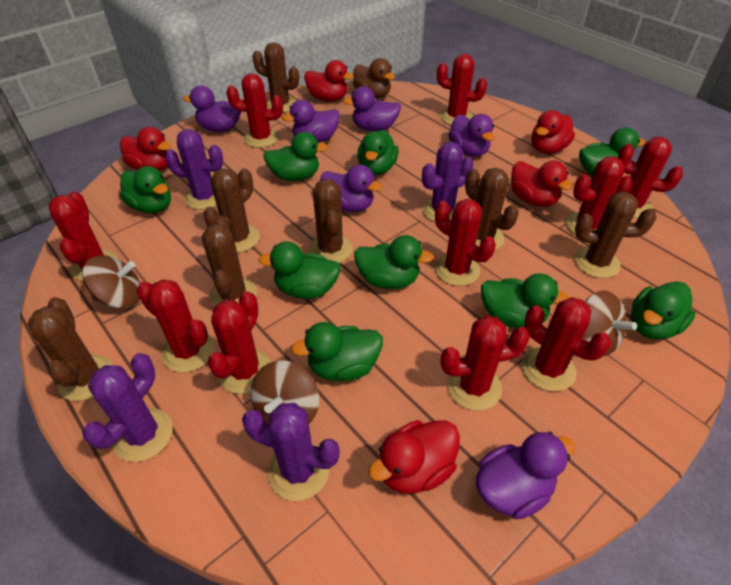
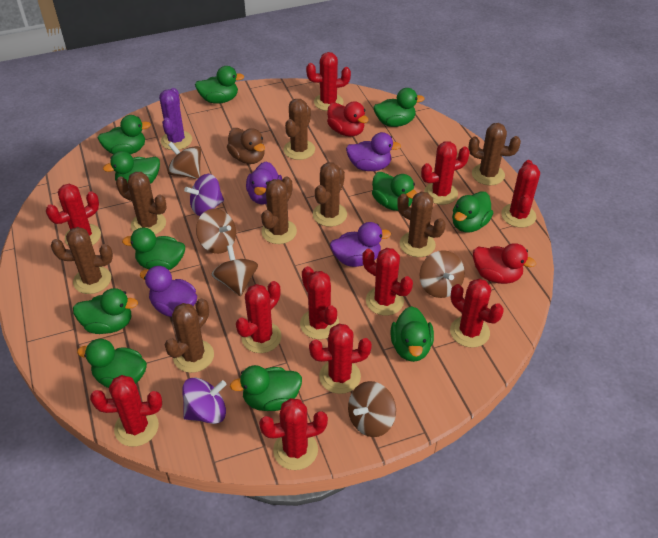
brown cactus: 7 -> 8
brown spinning top: 3 -> 5
green duck: 9 -> 11
purple cactus: 4 -> 1
purple duck: 6 -> 4
purple spinning top: 0 -> 2
red cactus: 10 -> 11
red duck: 5 -> 2

